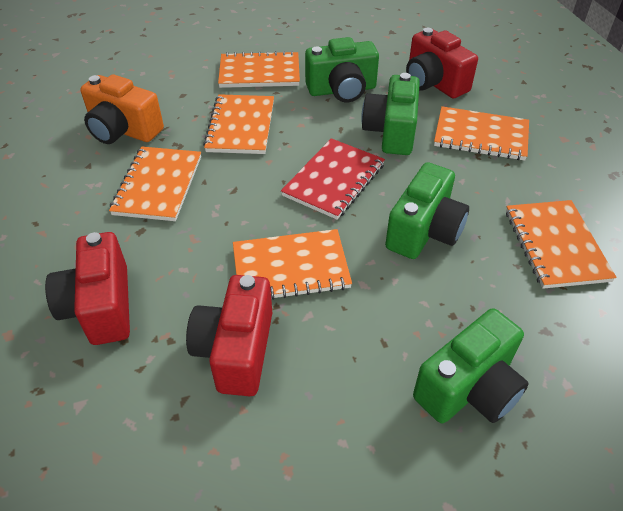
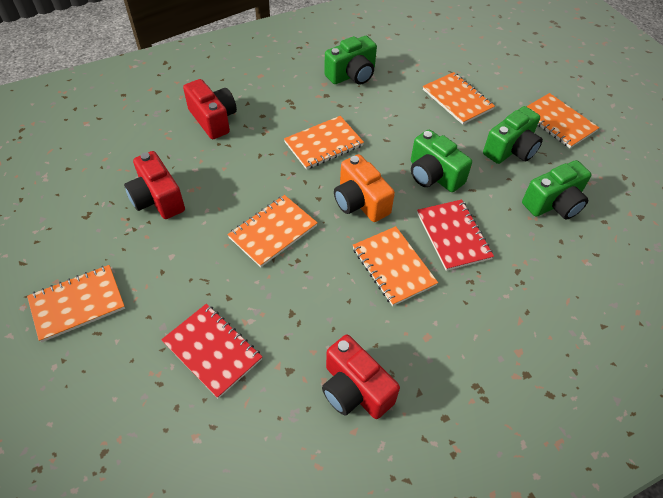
red notebook: 1 -> 2

